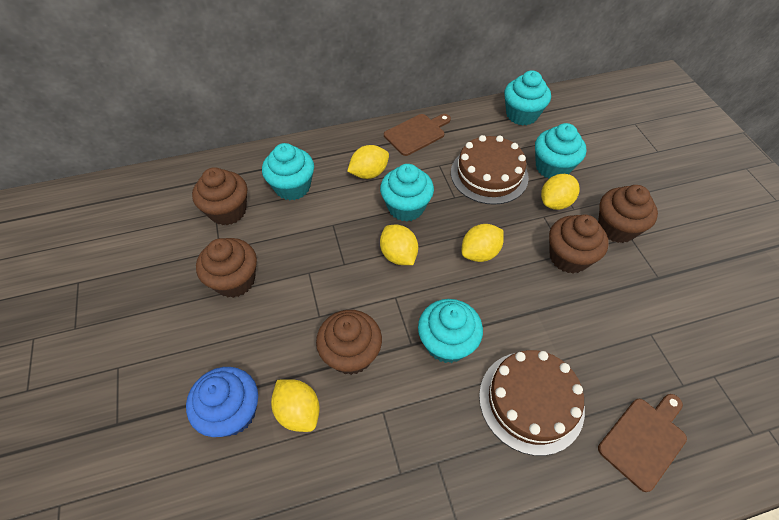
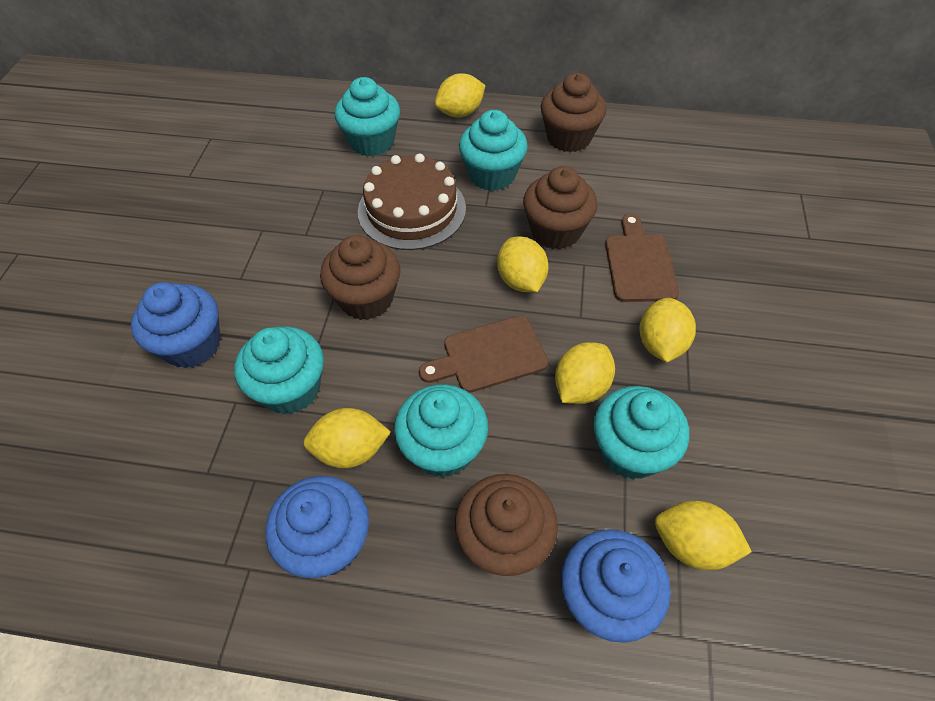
blue cupcake: 1 -> 3
brown cake: 2 -> 1
brown cupcake: 5 -> 4
yellow lemon: 5 -> 6

